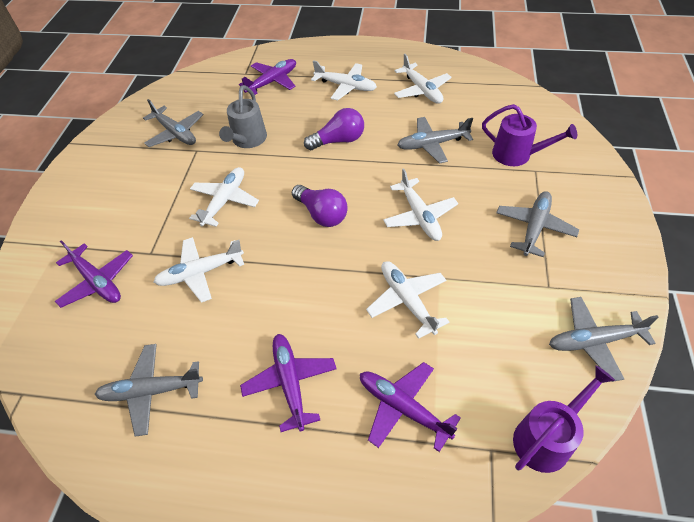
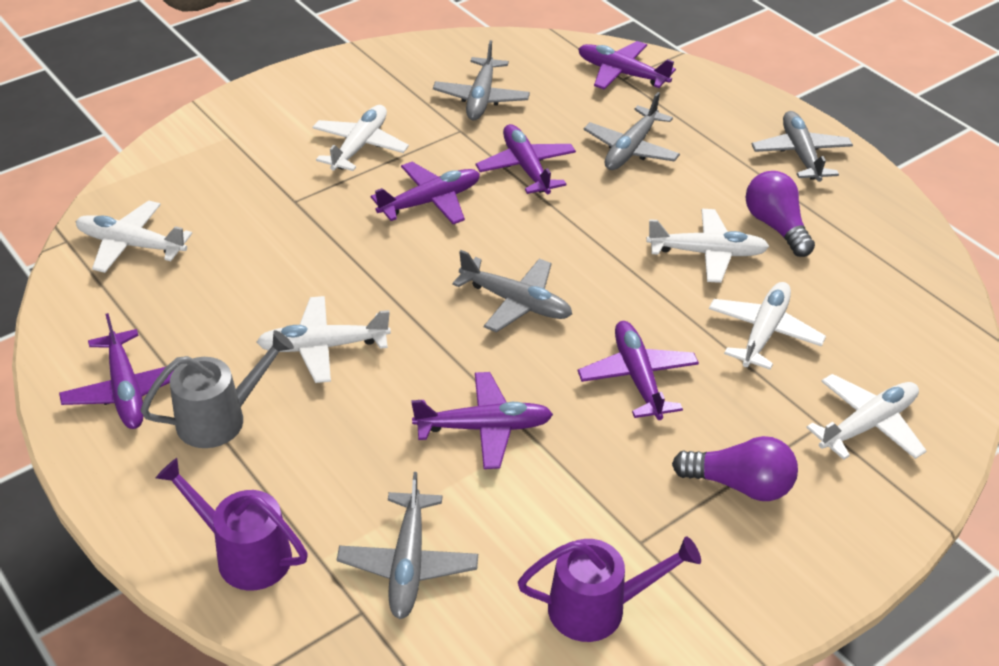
purple plane: 4 -> 6

